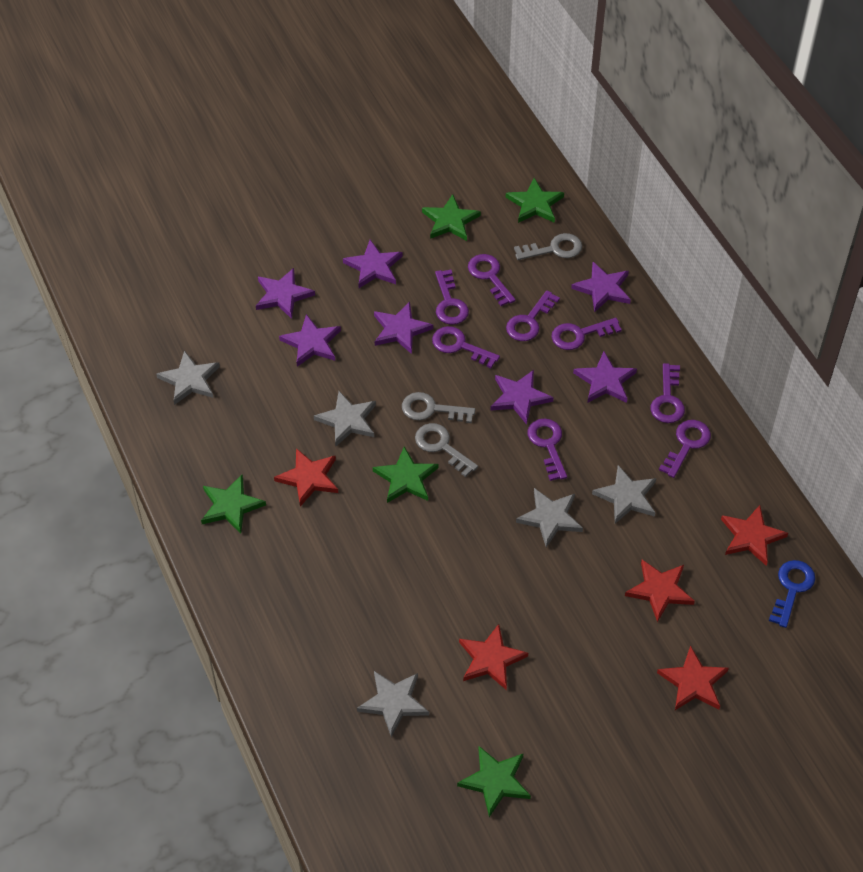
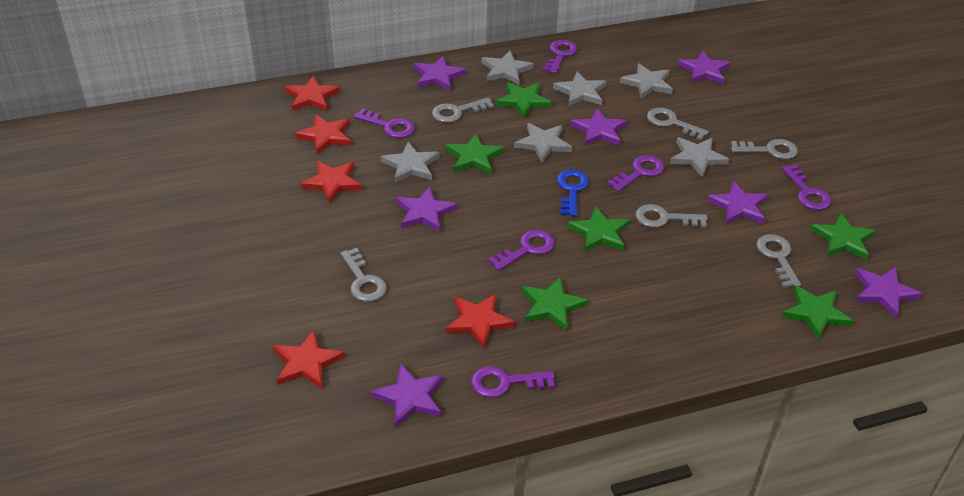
green star: 5 -> 6
grey key: 3 -> 6
grey star: 5 -> 6
purple key: 8 -> 6

